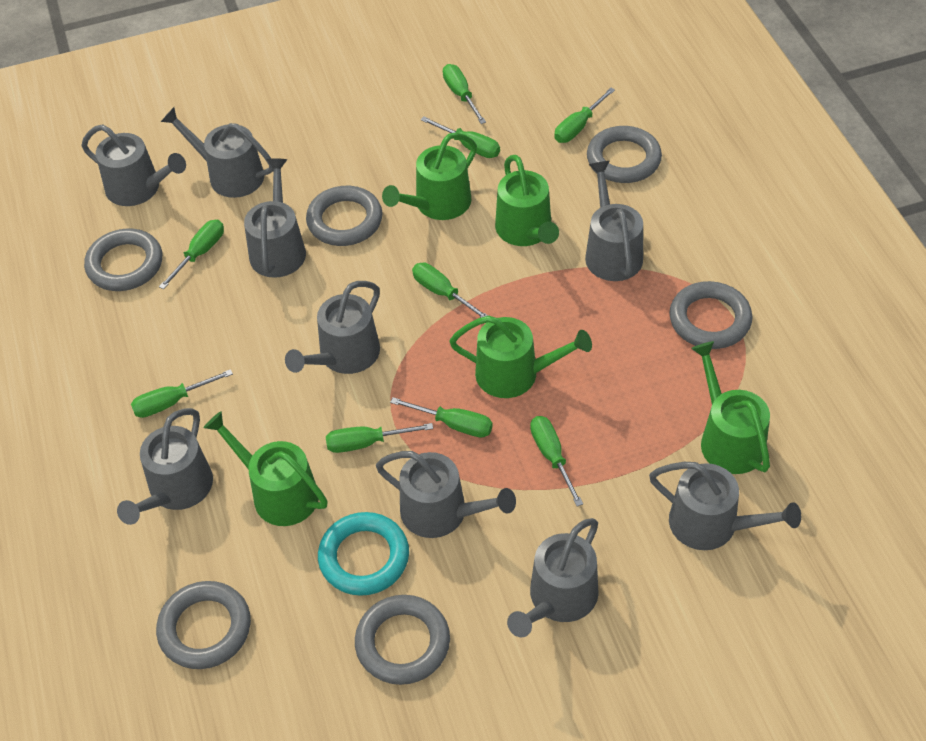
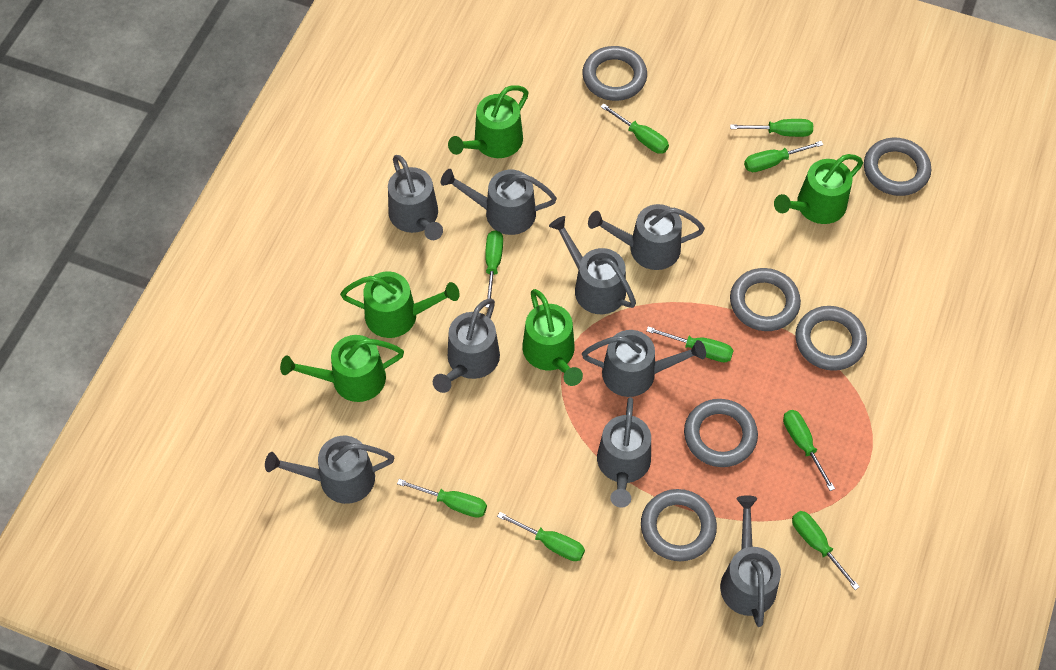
turquoise ring: 1 -> 0

